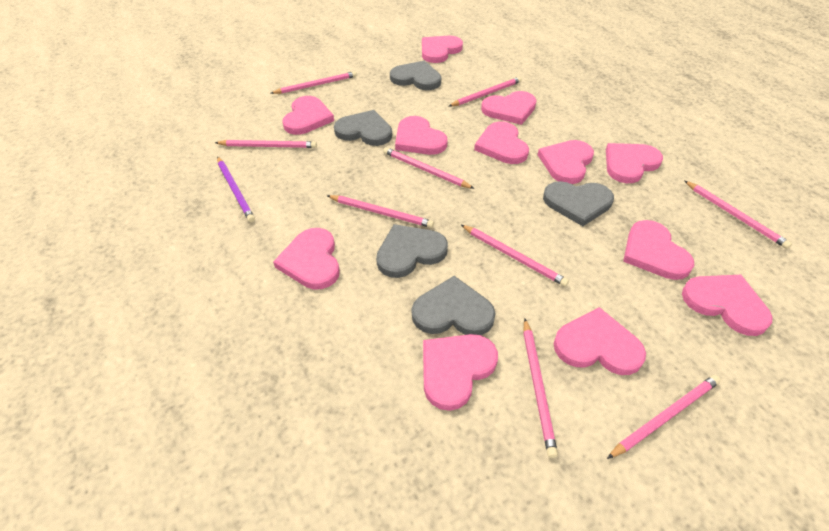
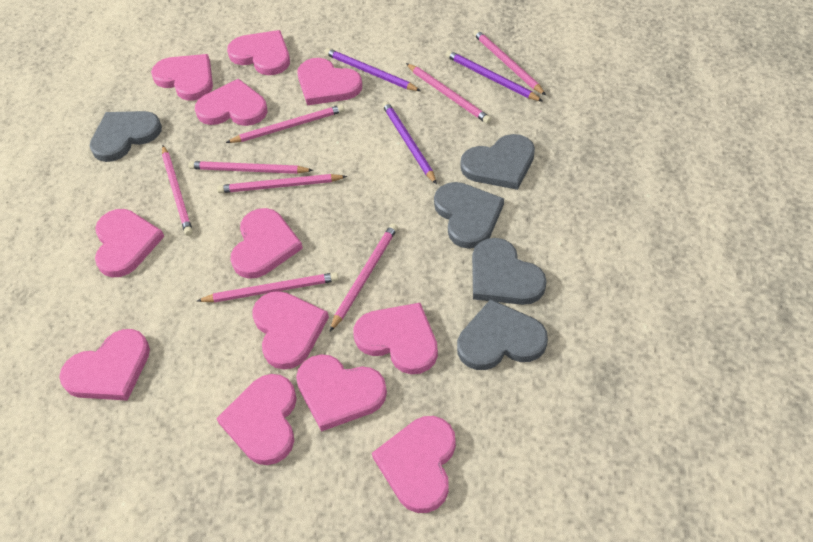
pink pencil: 9 -> 8
purple pencil: 1 -> 3

